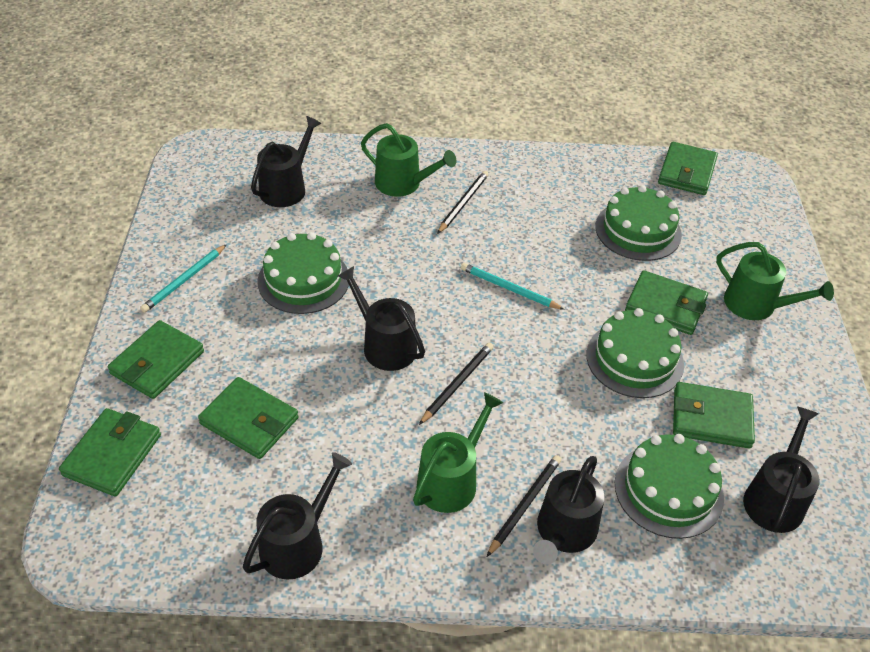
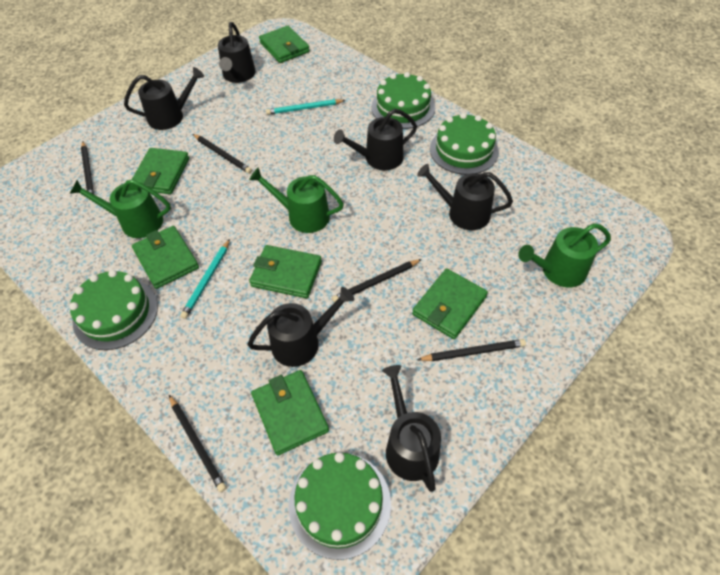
black pencil: 3 -> 5
black watering can: 5 -> 6

